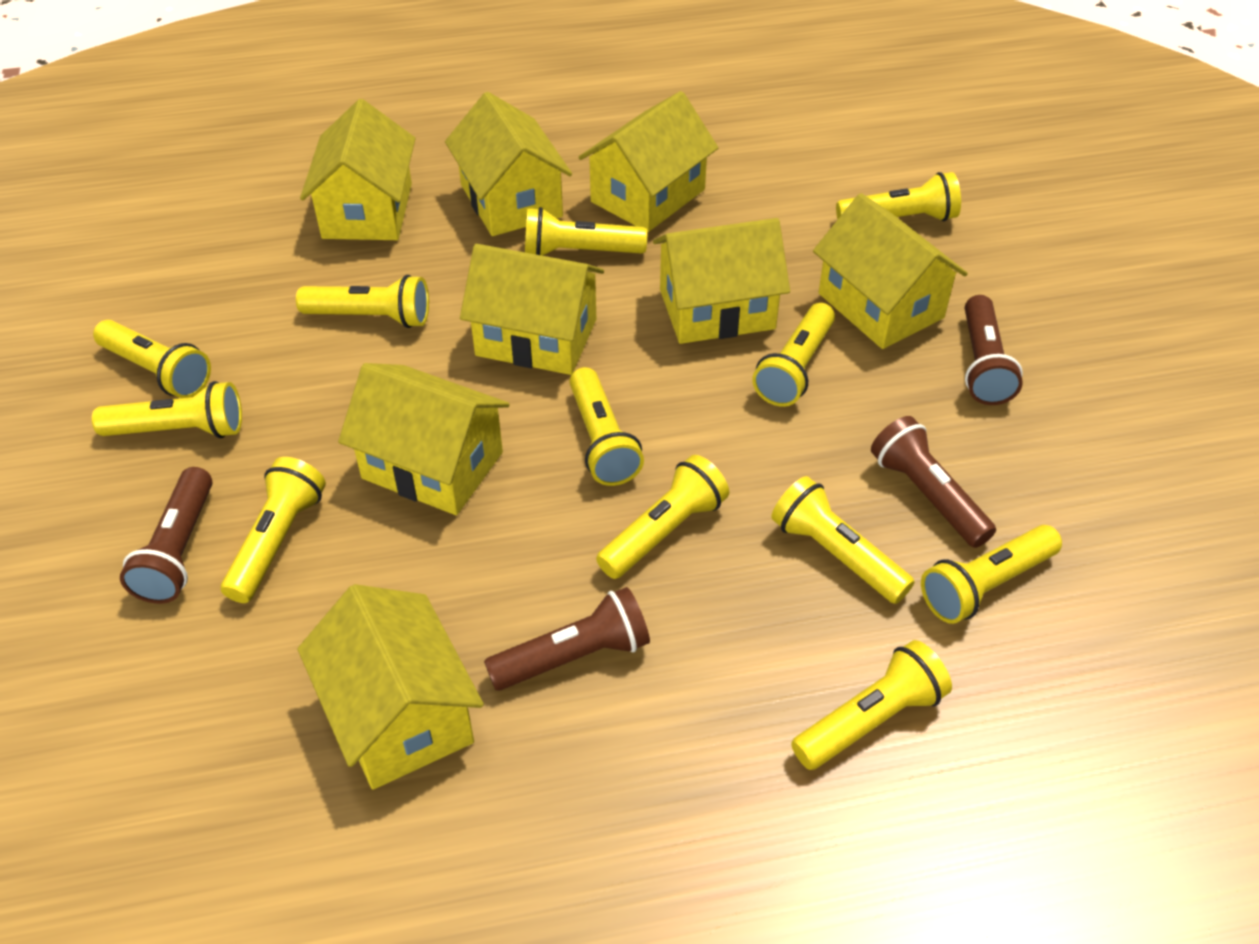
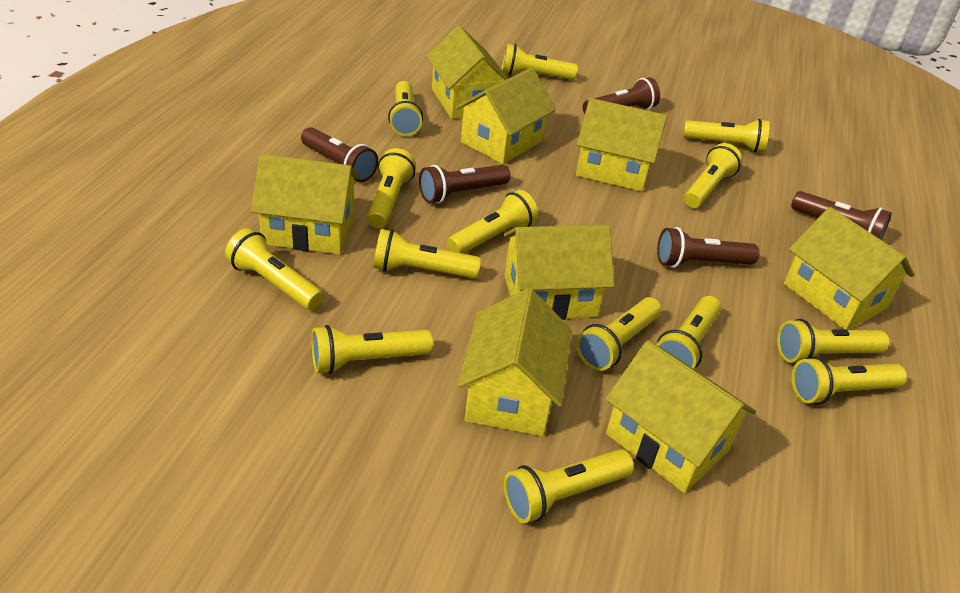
brown flashlight: 4 -> 5
yellow flashlight: 12 -> 14

